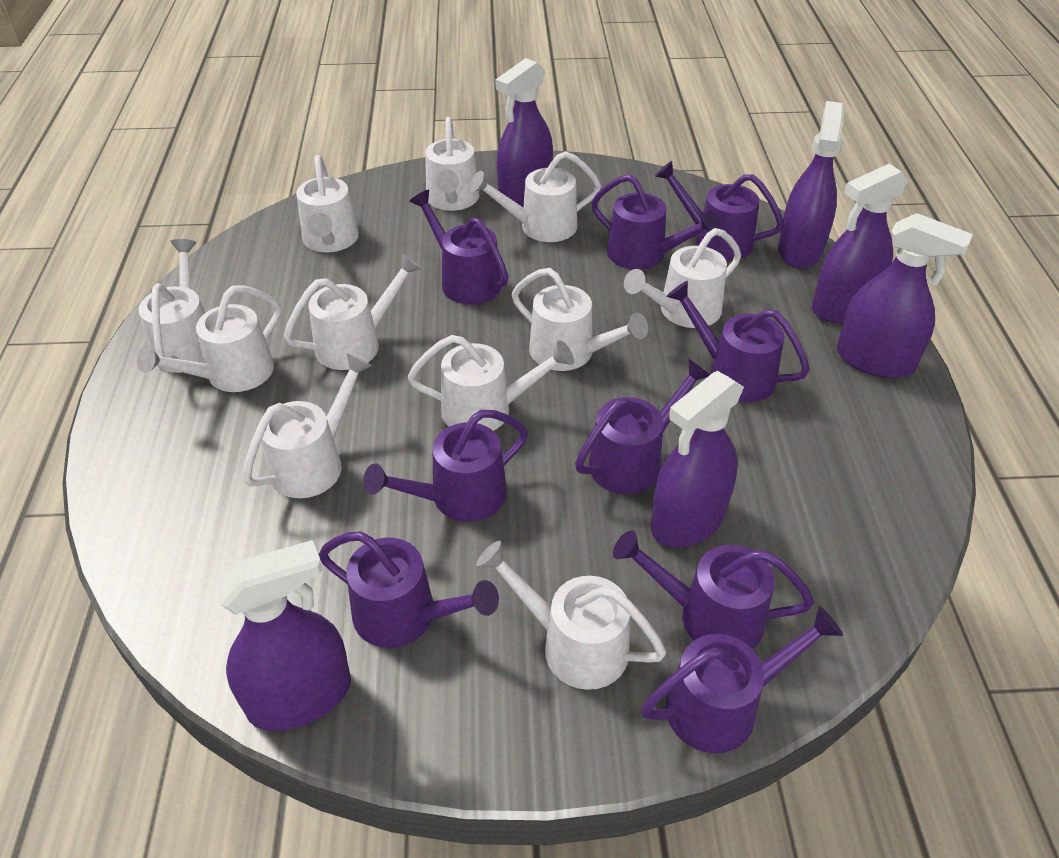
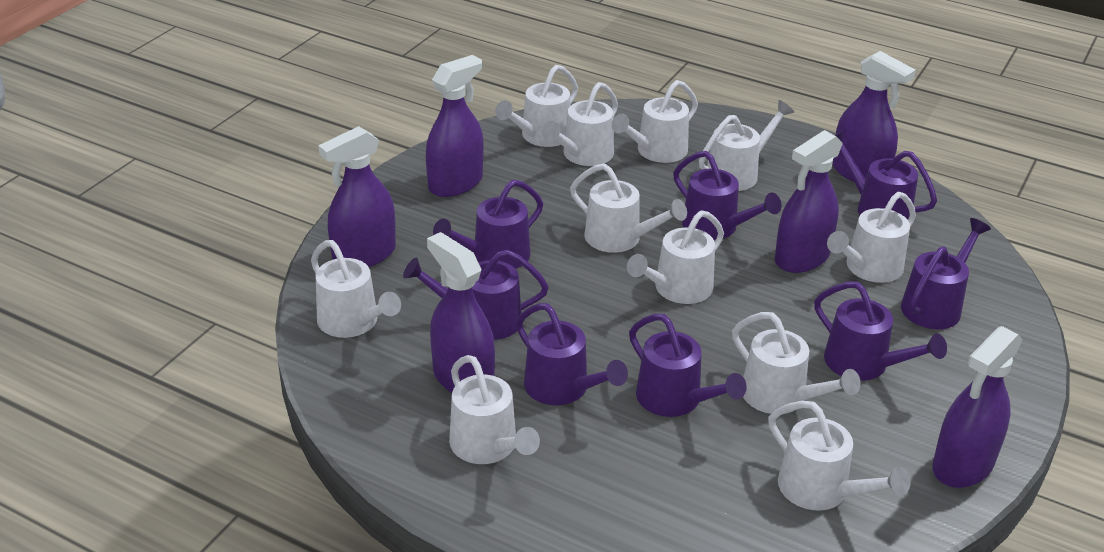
purple watering can: 9 -> 8

